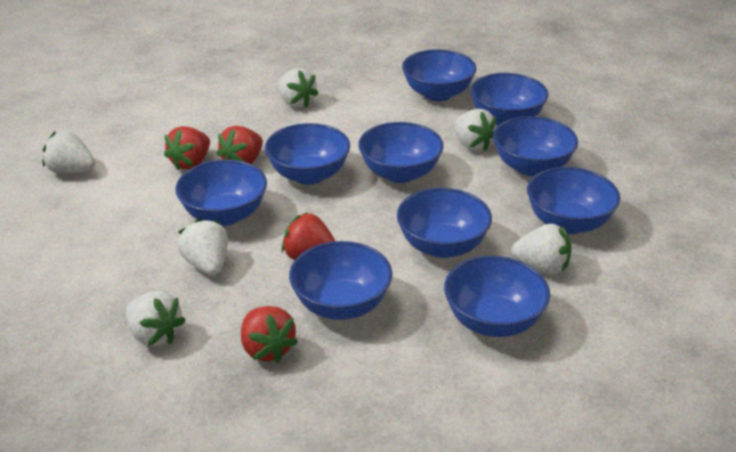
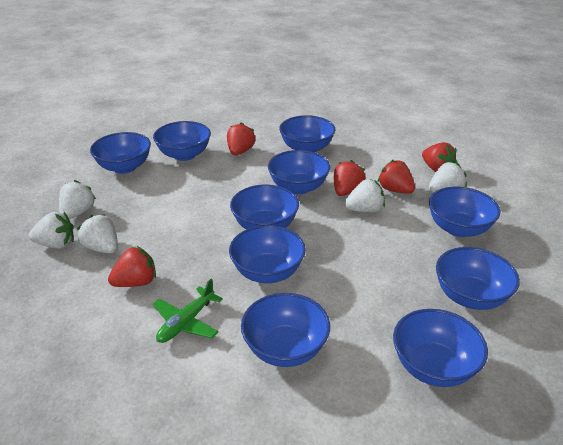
green plane: 0 -> 1
red strawberry: 4 -> 5
white strawberry: 6 -> 5

